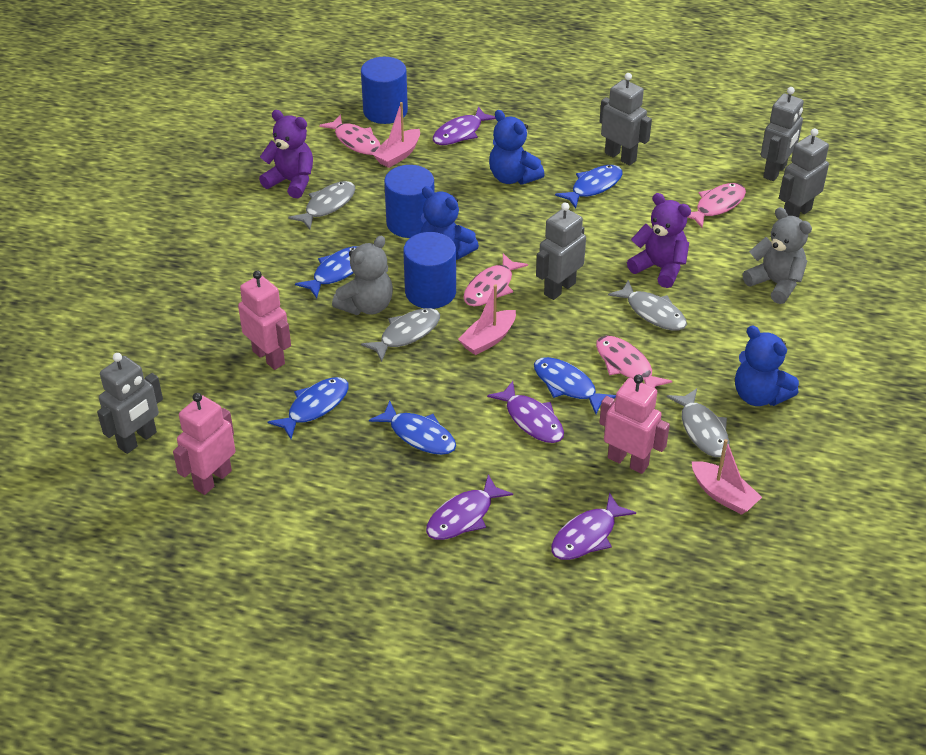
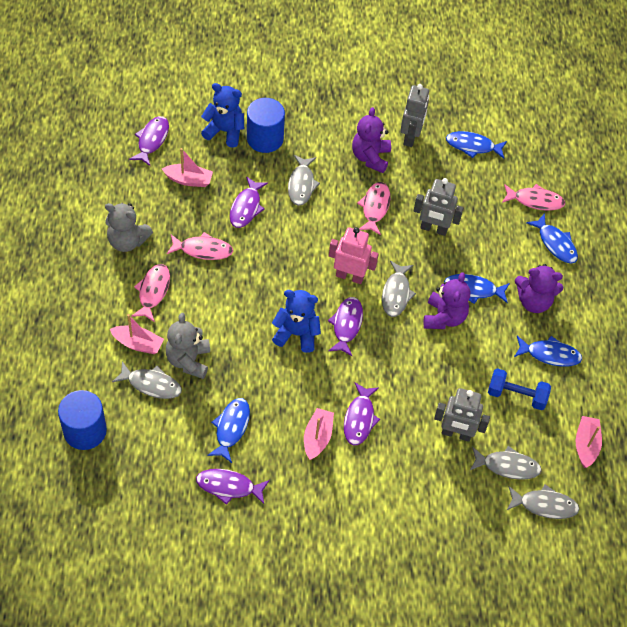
blue cylinder: 3 -> 2
blue dumbbell: 0 -> 1
blue teddy bear: 3 -> 2
grey fish: 4 -> 5
grey robot: 5 -> 3
pink boat: 3 -> 4
pink robot: 3 -> 1
purple fish: 4 -> 5
purple teddy bear: 2 -> 3

